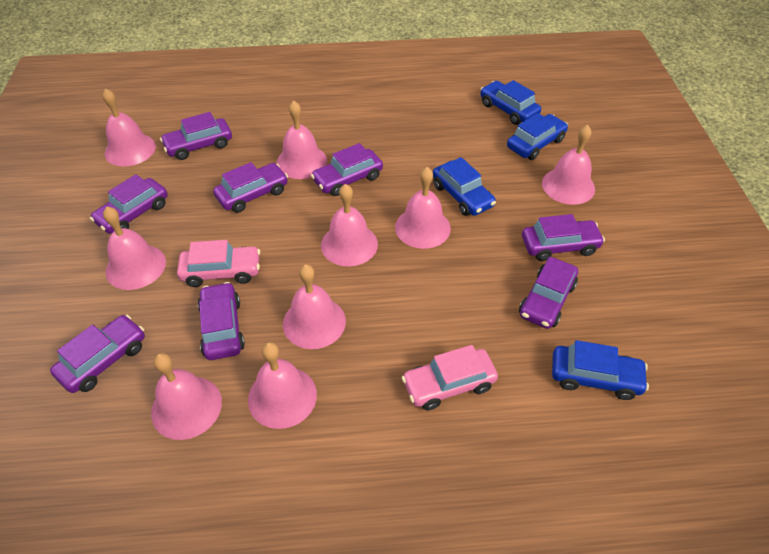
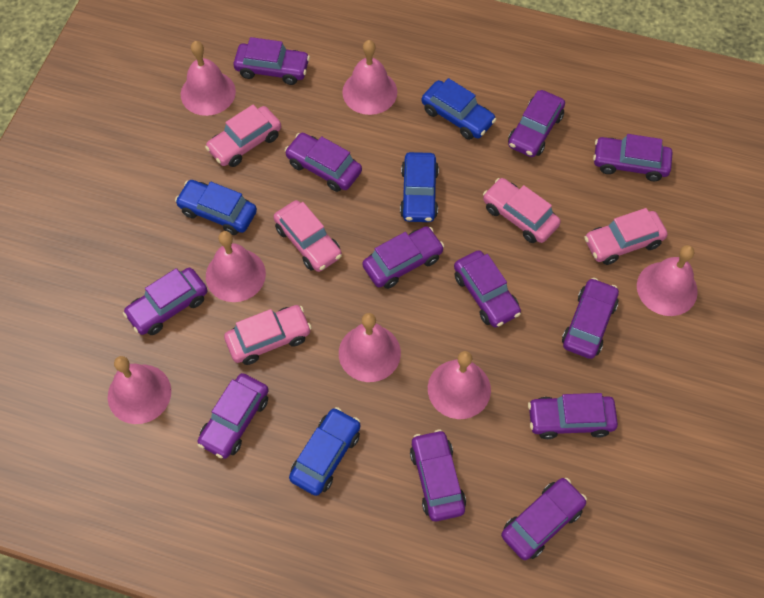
pink bell: 9 -> 7
pink car: 2 -> 5
purple car: 8 -> 12

